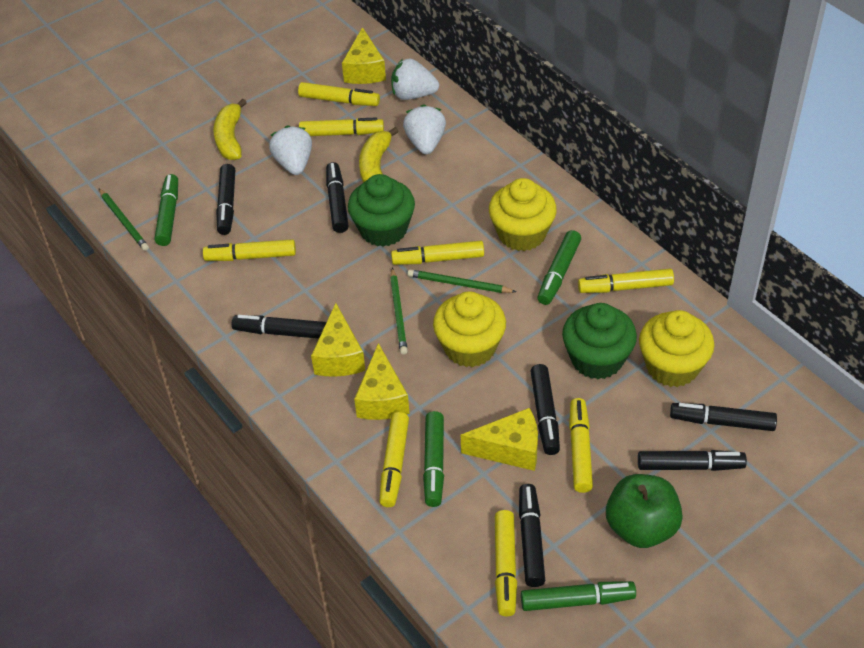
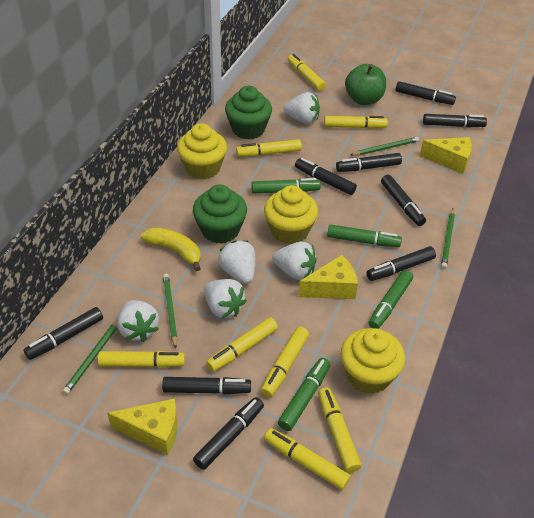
black marker: 7 -> 9
green pencil: 3 -> 4
white strawberry: 3 -> 5
yellow banana: 2 -> 1
yellow cheese: 4 -> 3

